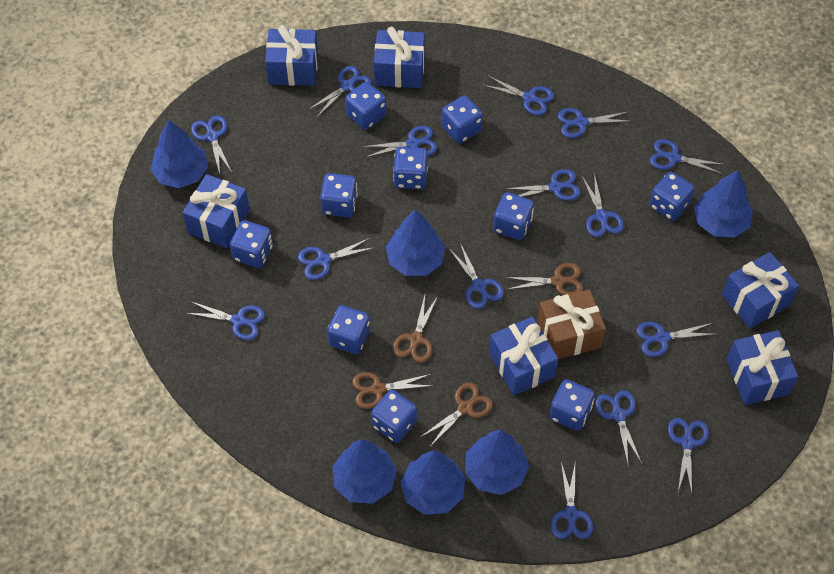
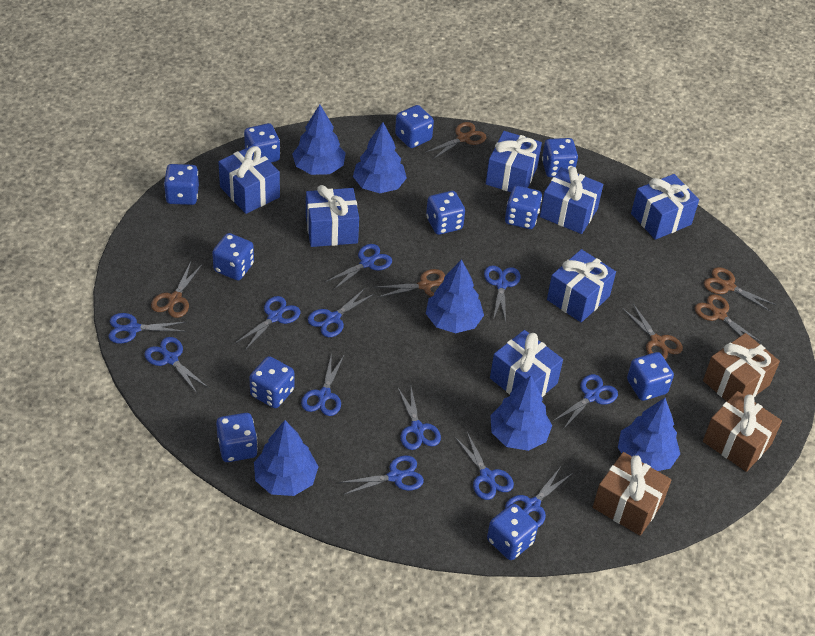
blue dice: 10 -> 11
blue gift: 6 -> 7
blue scissors: 15 -> 12
brown gift: 1 -> 3
brown scissors: 4 -> 6

